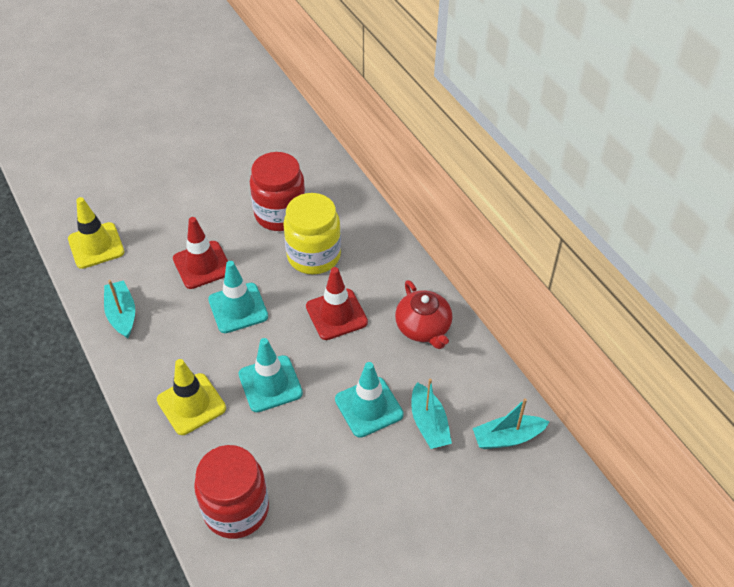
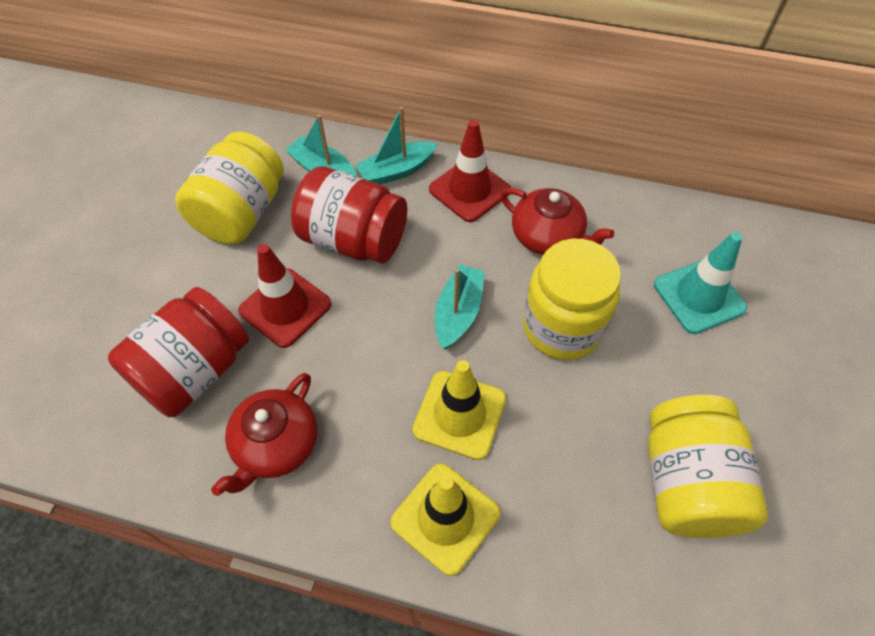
red teapot: 1 -> 2
turquoise traffic cone: 3 -> 1
yellow jar: 1 -> 3

